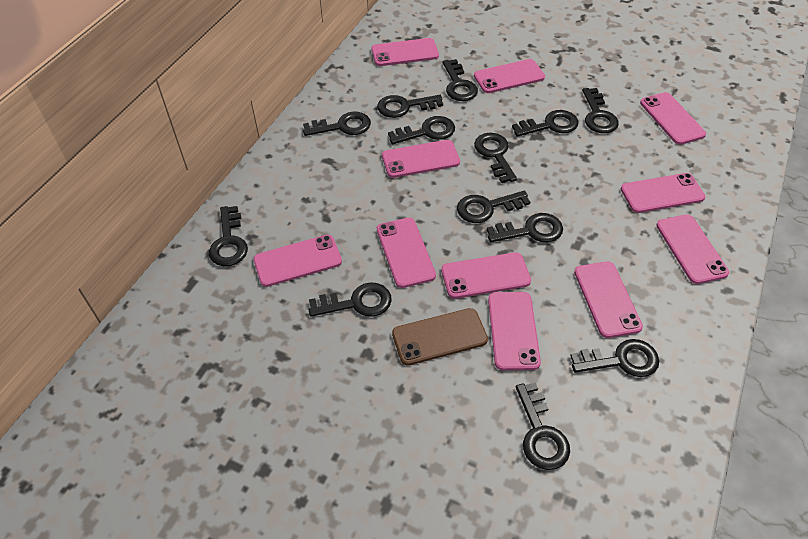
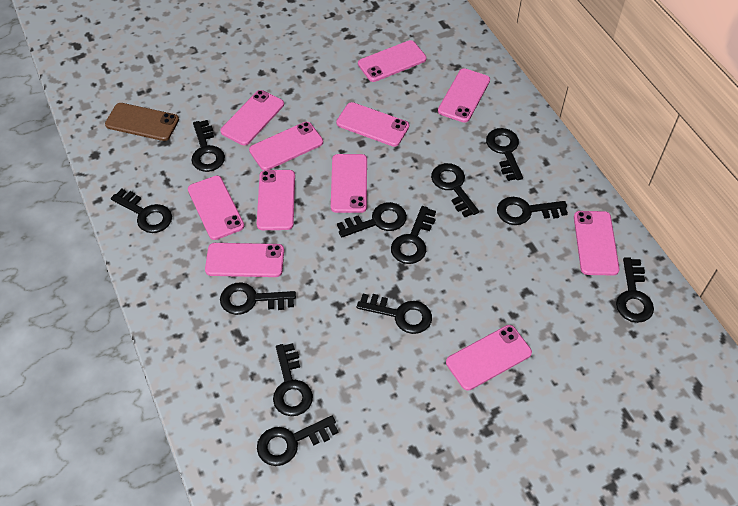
black key: 13 -> 12

